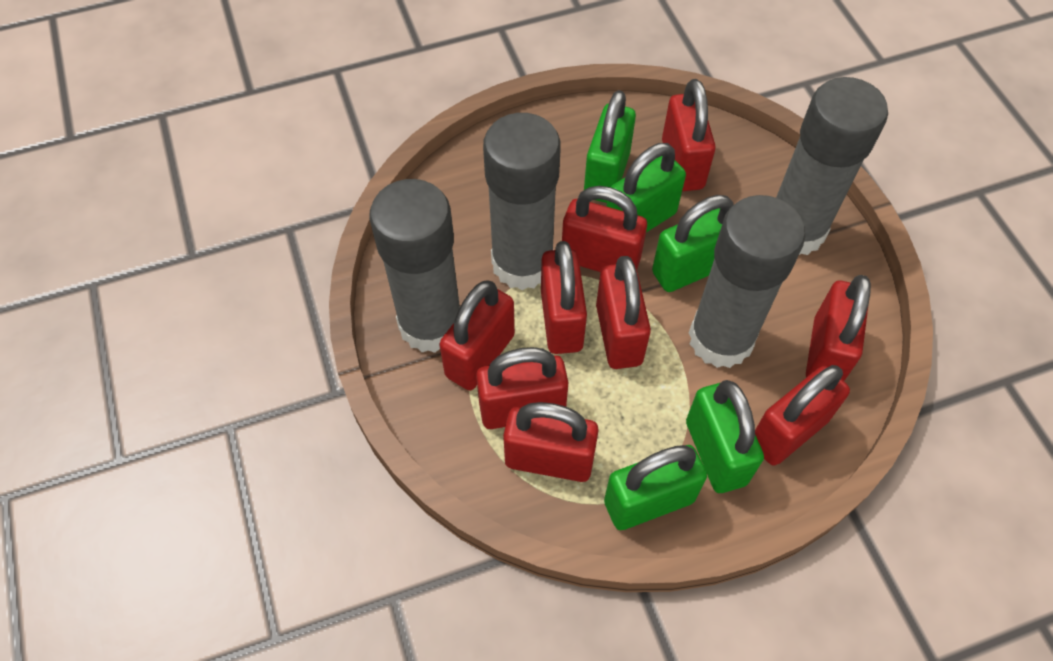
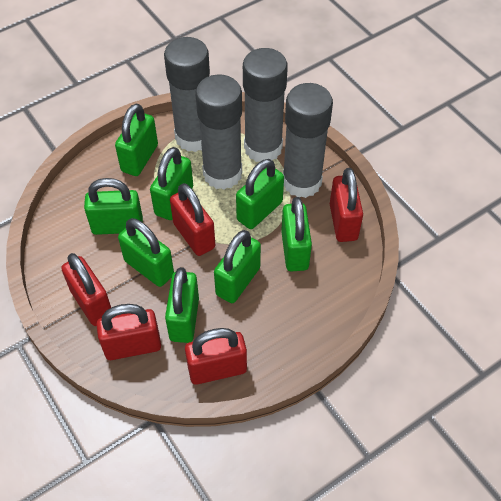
green padlock: 5 -> 8
red padlock: 9 -> 5

